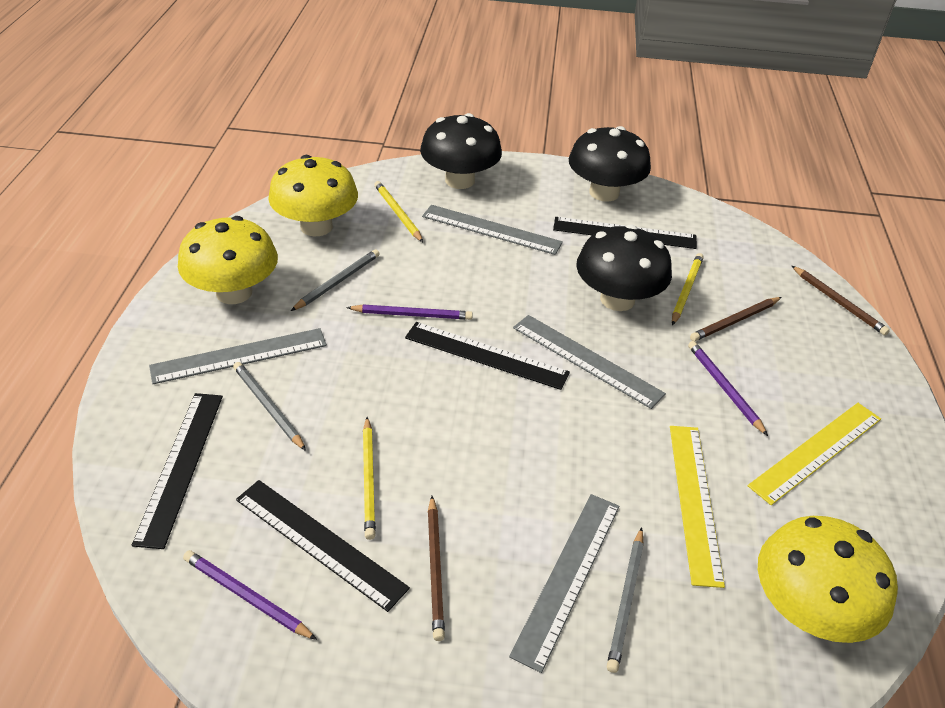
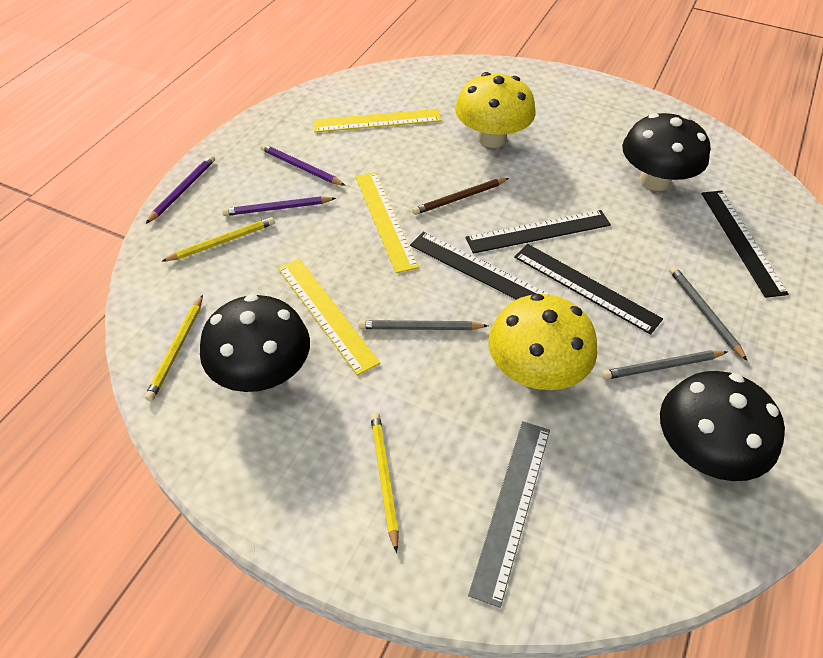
brown pencil: 3 -> 1
grey ruler: 4 -> 1
yellow mushroom: 3 -> 2
yellow ruler: 2 -> 3

